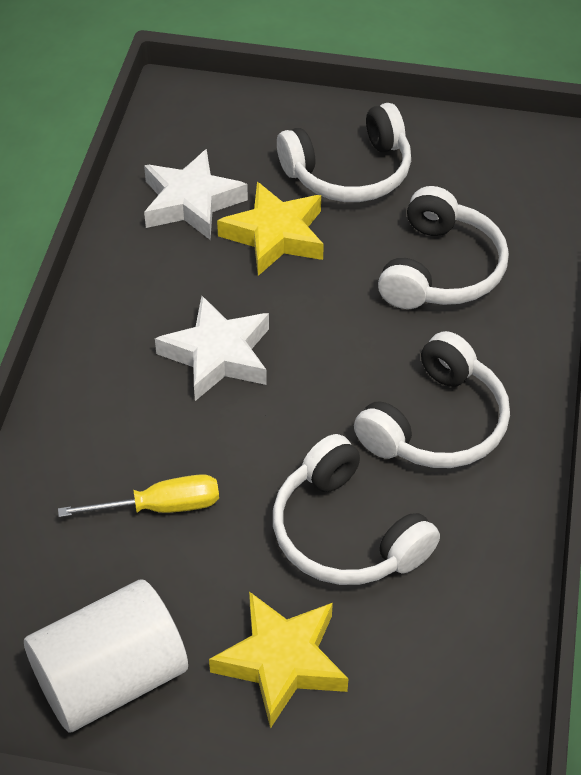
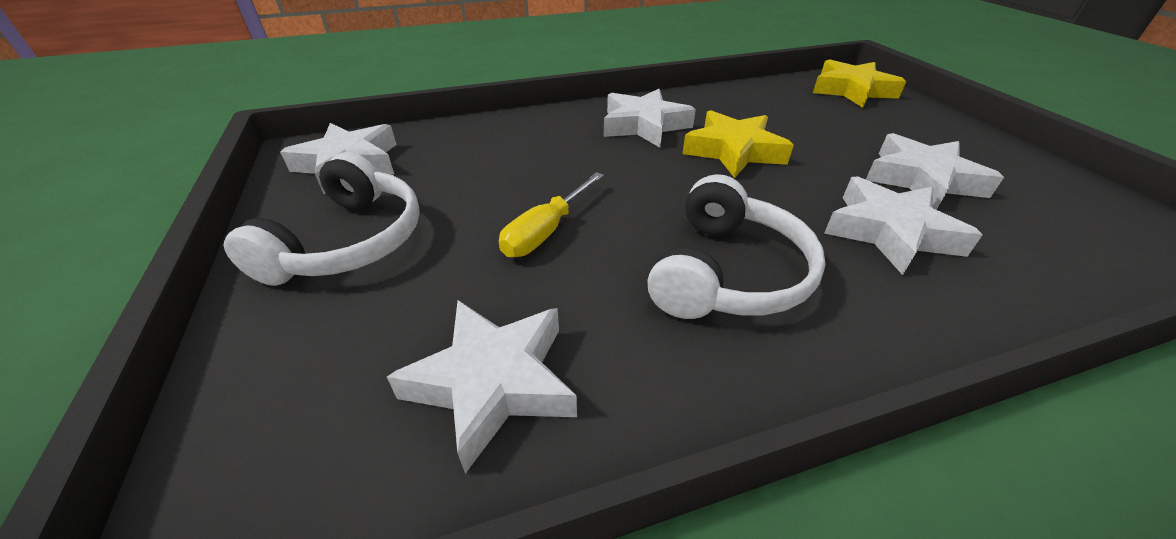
white cylinder: 1 -> 0
white headphones: 4 -> 2
white star: 2 -> 5

